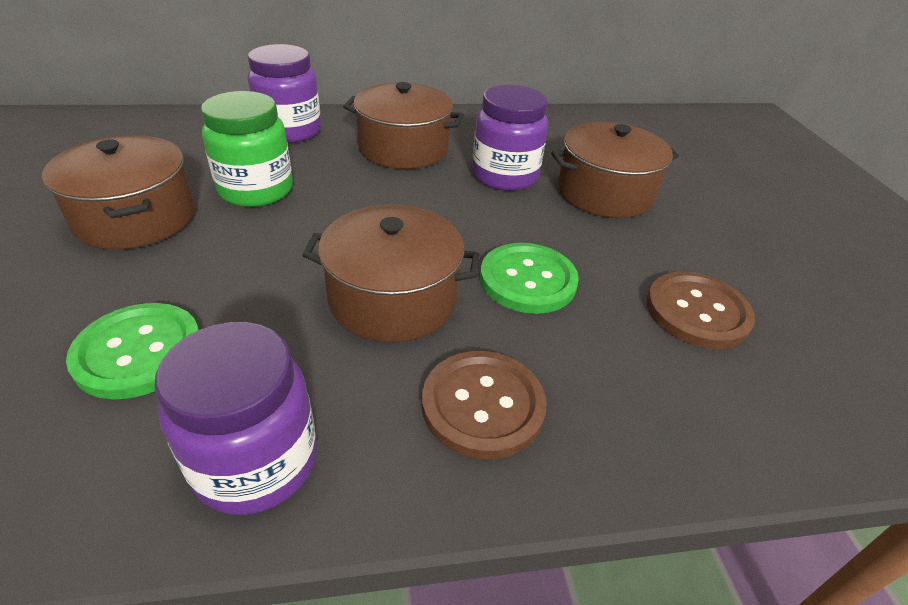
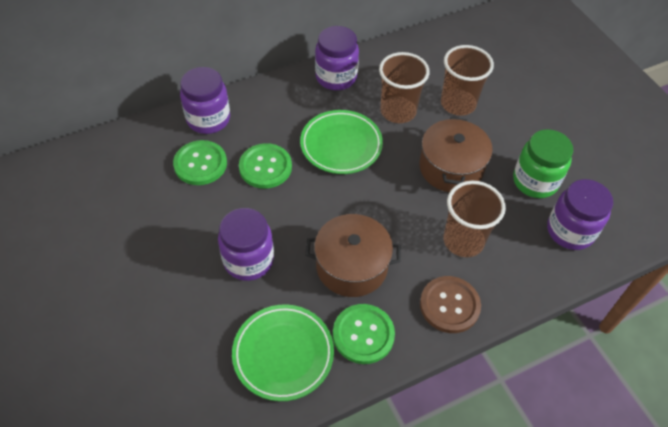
brown button: 2 -> 1
brown cup: 0 -> 3
brown pot: 4 -> 2
green button: 2 -> 3
green plate: 0 -> 2
purple jar: 3 -> 4

